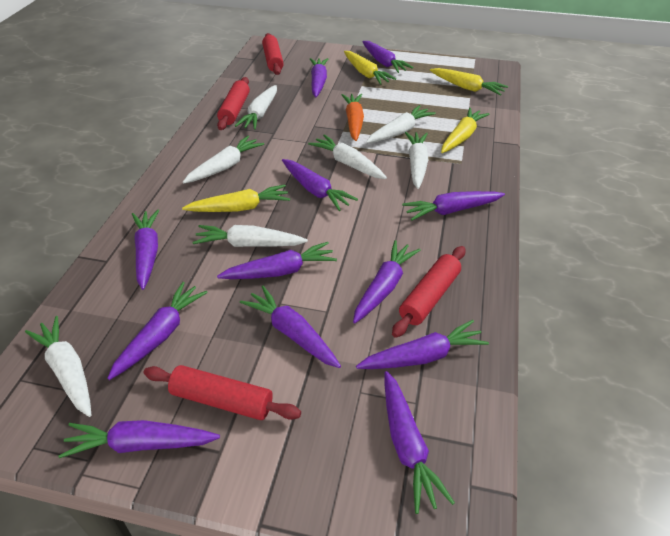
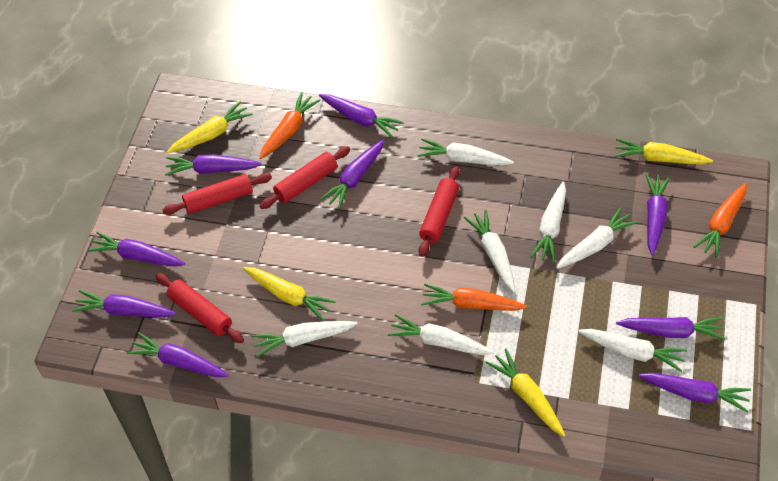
orange carrot: 1 -> 3
purple carrot: 12 -> 9

